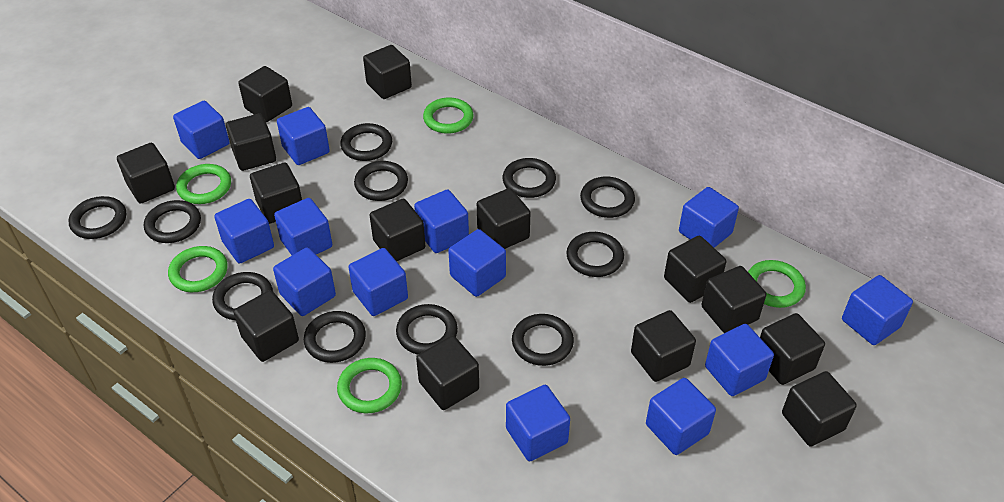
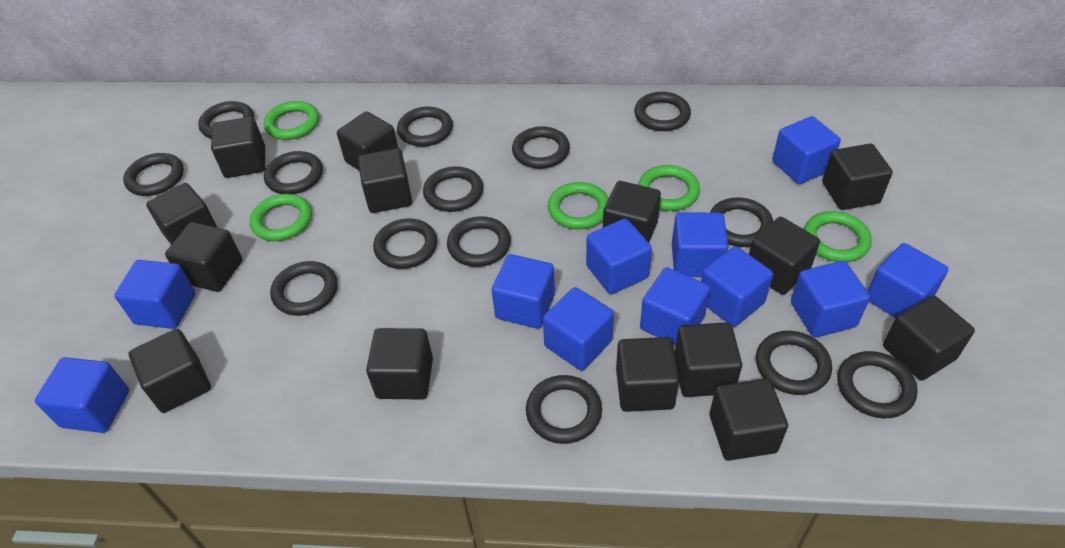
black ring: 11 -> 14
blue cube: 13 -> 11

